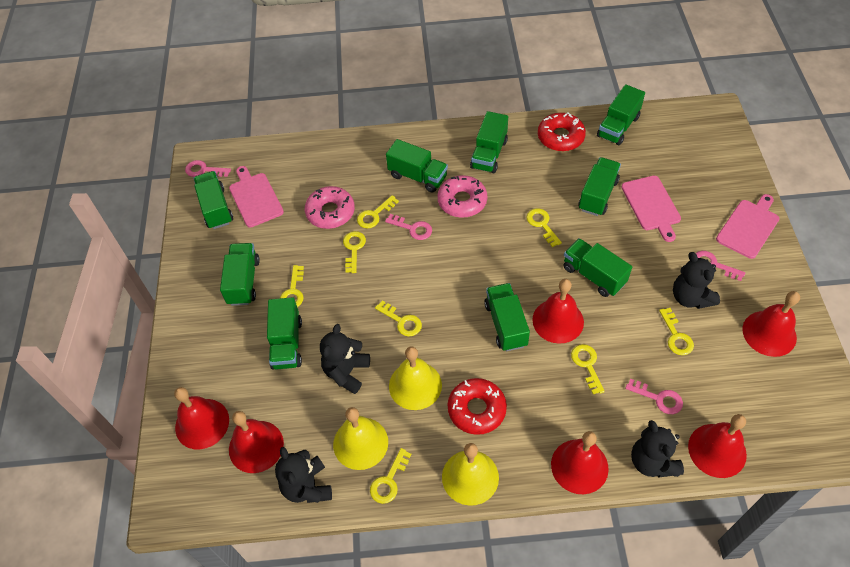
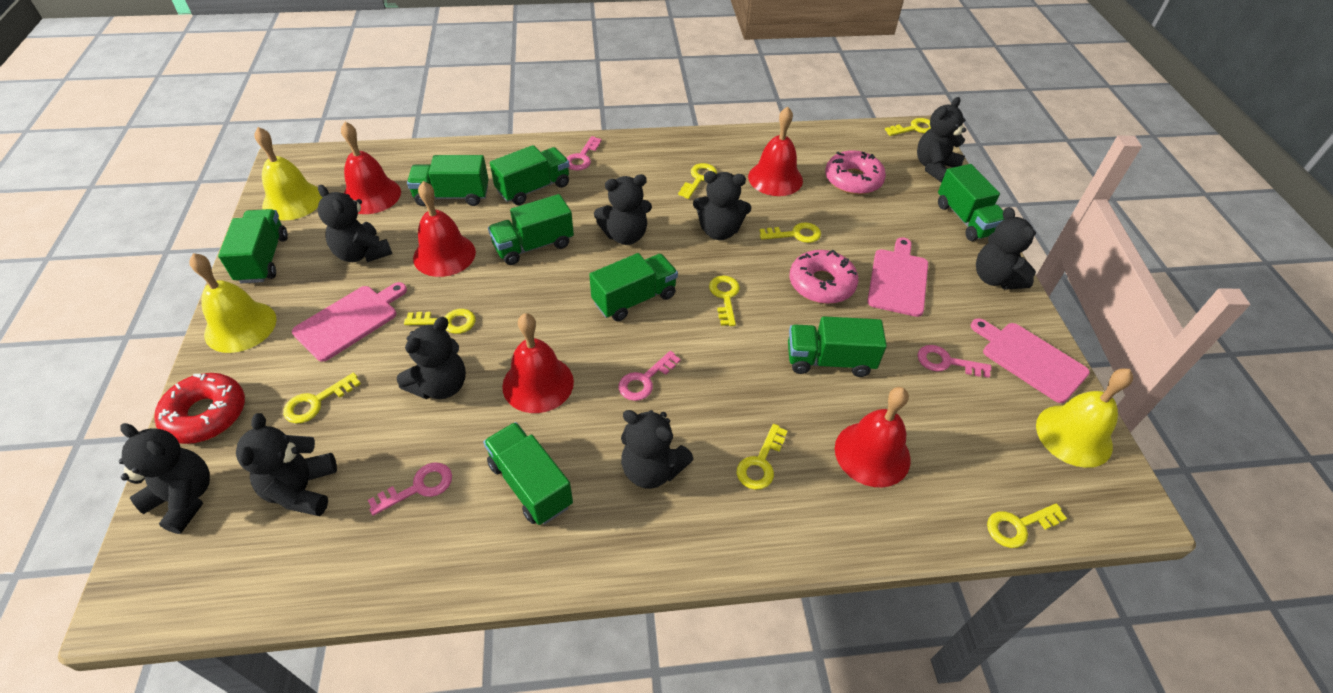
black teddy bear: 4 -> 9
green truck: 9 -> 8
red bell: 6 -> 5
red donut: 2 -> 1

